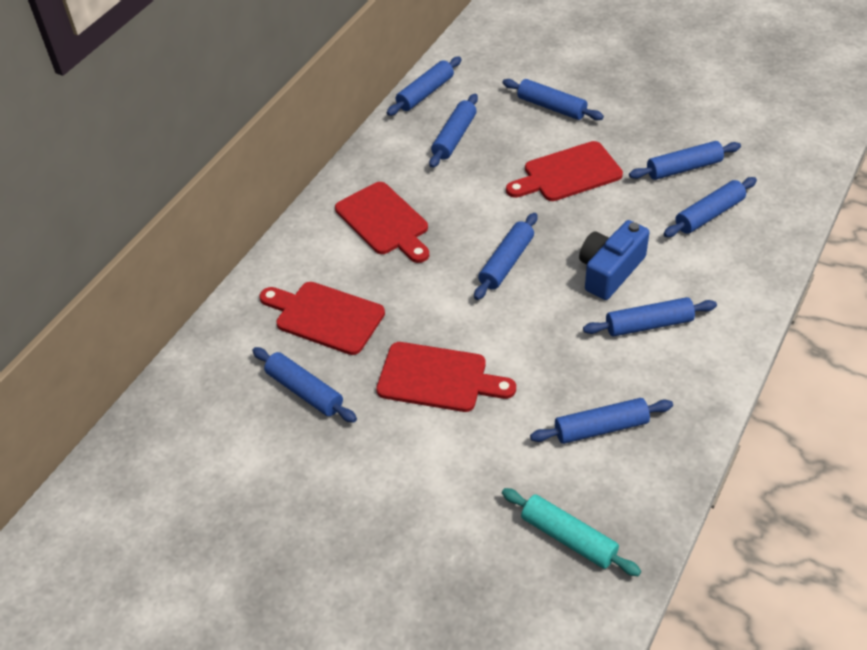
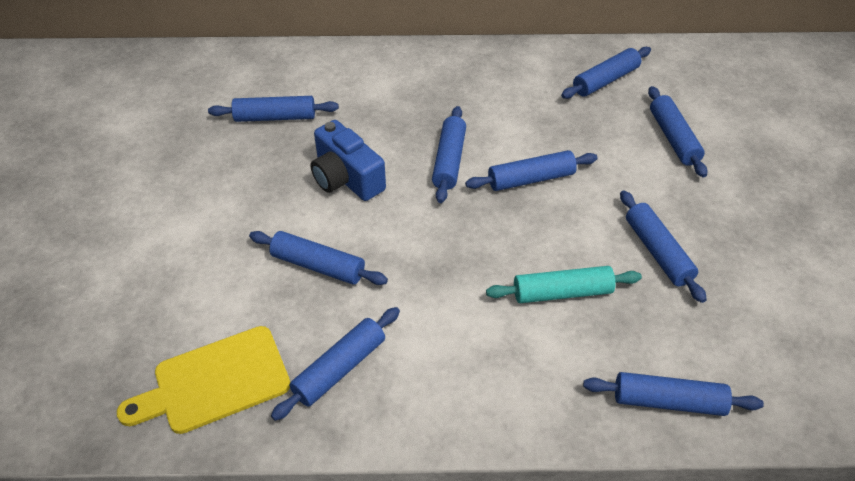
red cutting board: 4 -> 0
yellow cutting board: 0 -> 1

